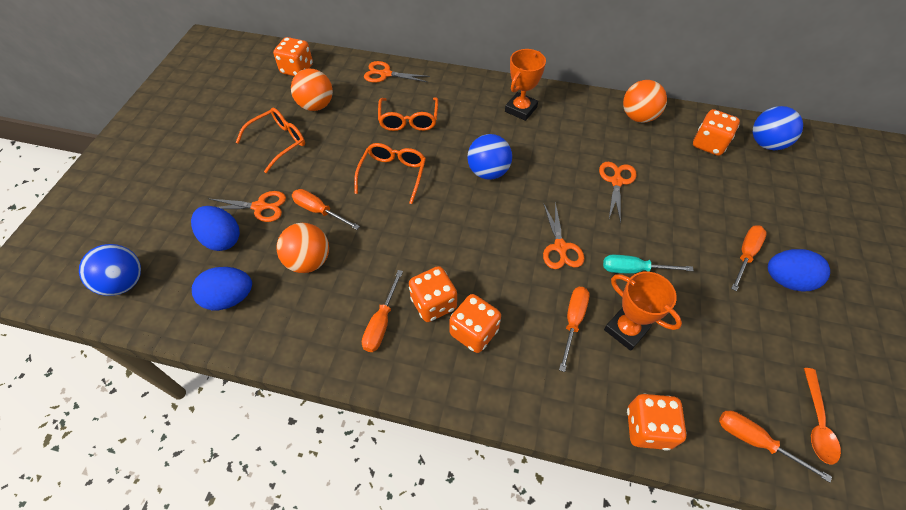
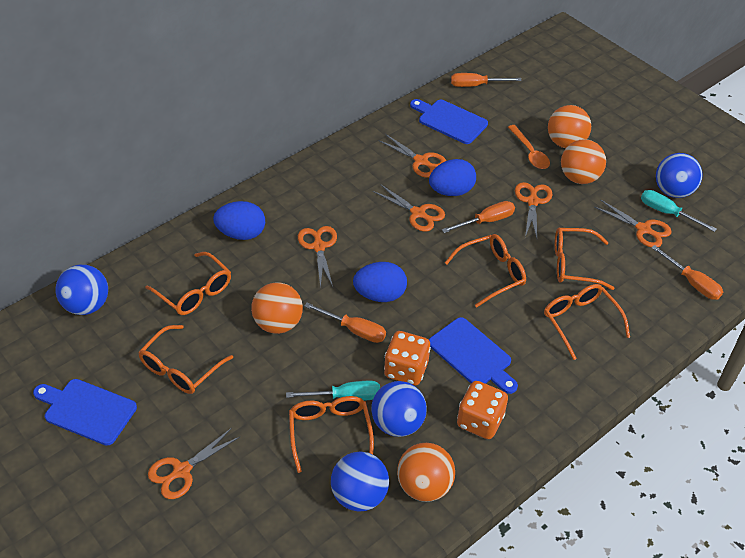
blue ball: 3 -> 4
blue cutting board: 0 -> 3
orange ball: 3 -> 4
orange dice: 5 -> 2
orange glasses: 3 -> 6
orange scissors: 4 -> 6
orange screwdriver: 5 -> 4
orange trophy: 2 -> 0
turquoise screwdriver: 1 -> 2

